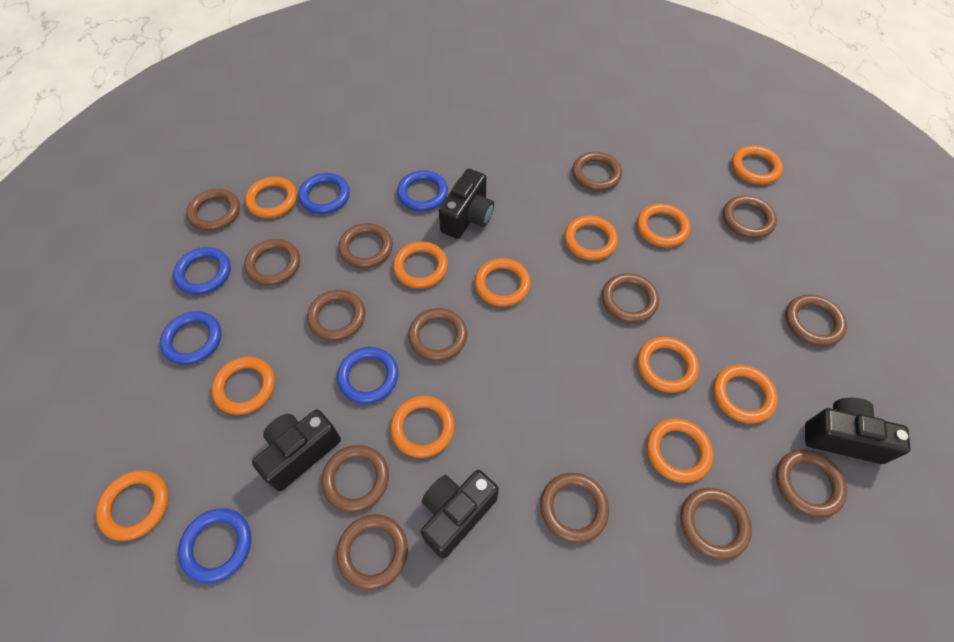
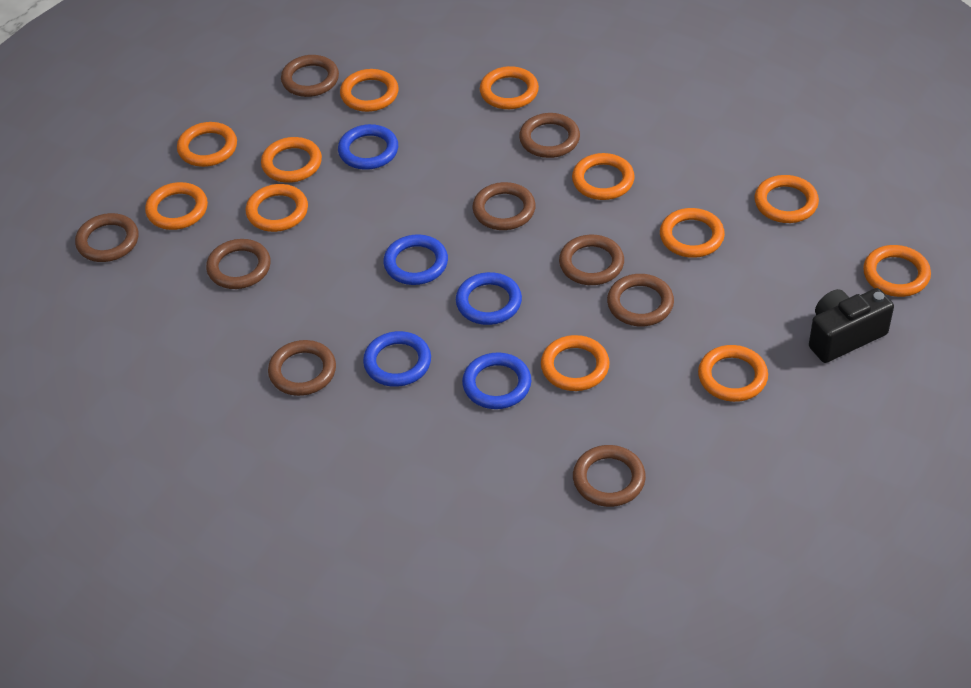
black camera: 4 -> 1
blue ring: 6 -> 5
brown ring: 14 -> 9

